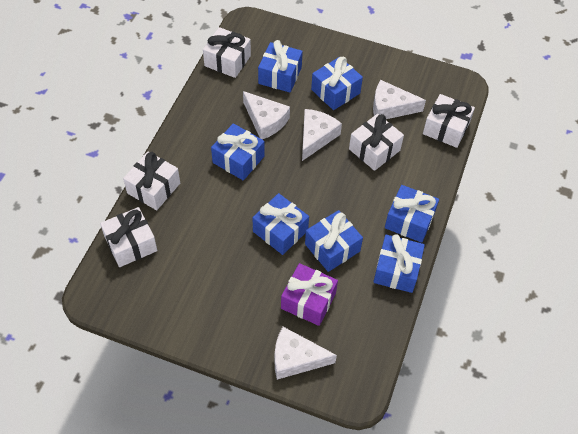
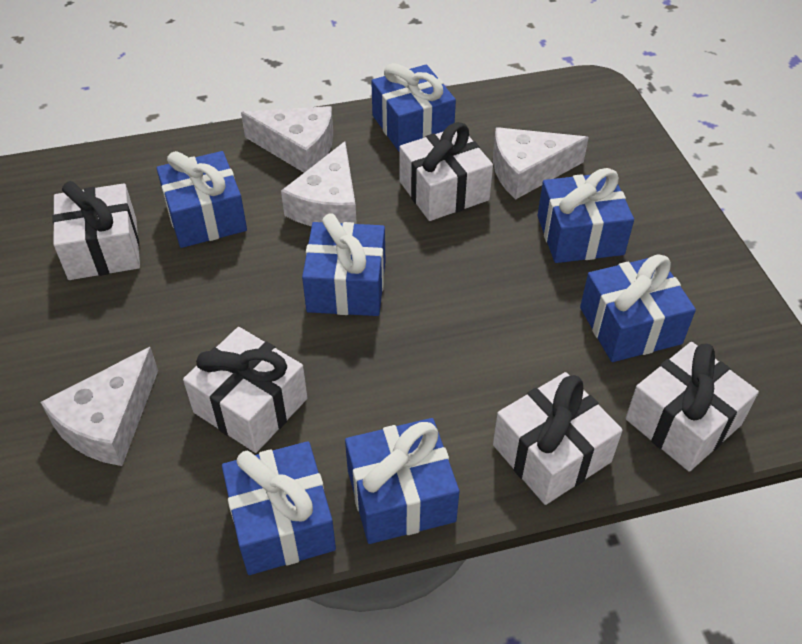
purple gift: 1 -> 0

